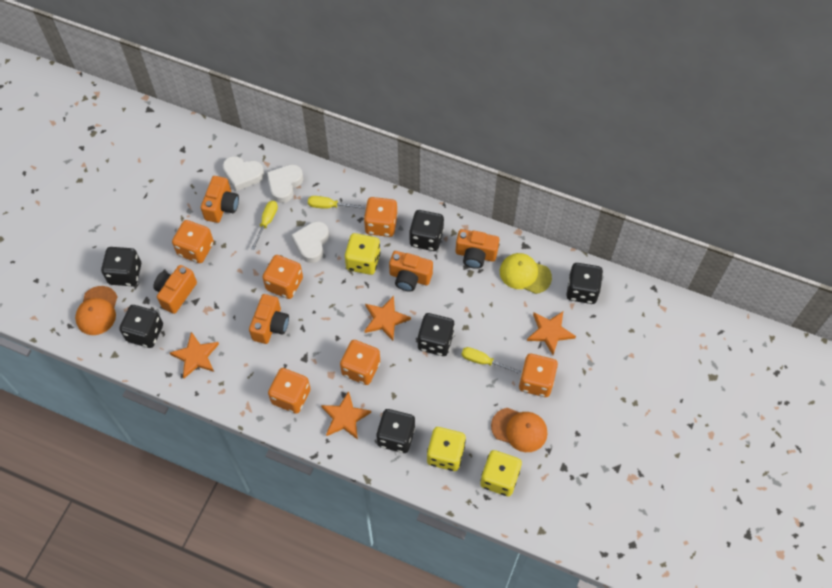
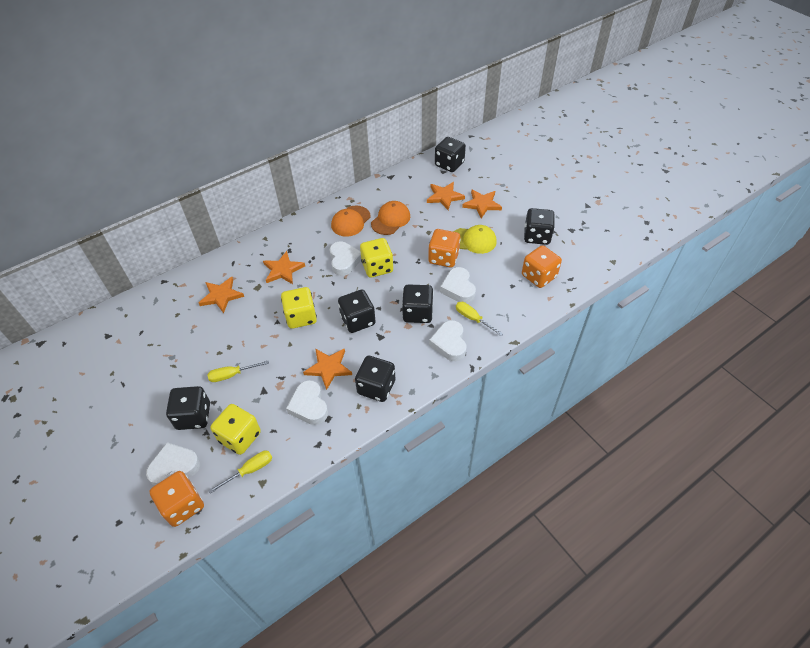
orange camera: 5 -> 0
orange dice: 6 -> 3
orange star: 4 -> 5
white heart: 3 -> 5

